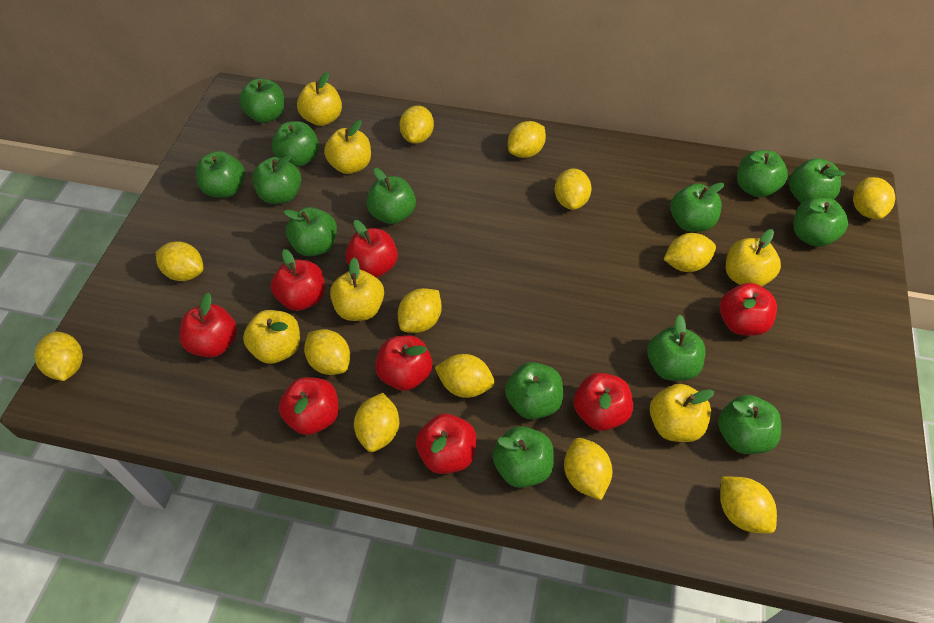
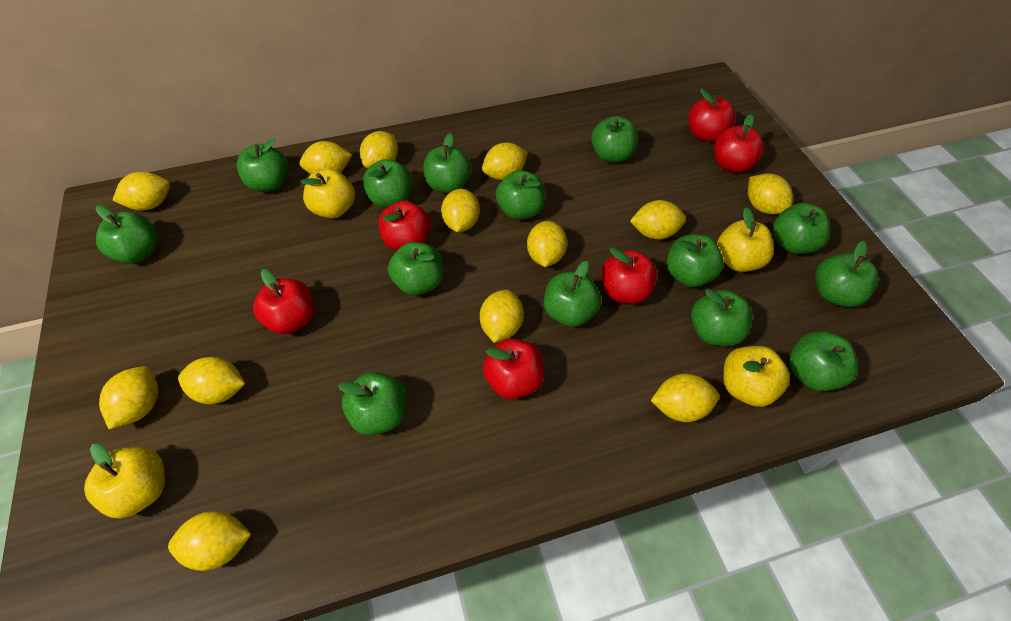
red apple: 8 -> 6
yellow apple: 6 -> 4

